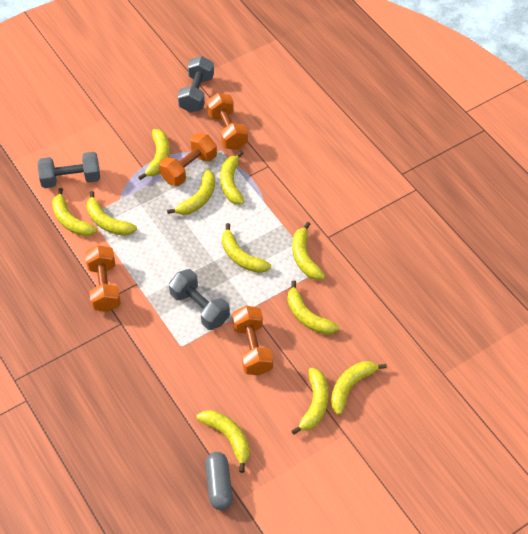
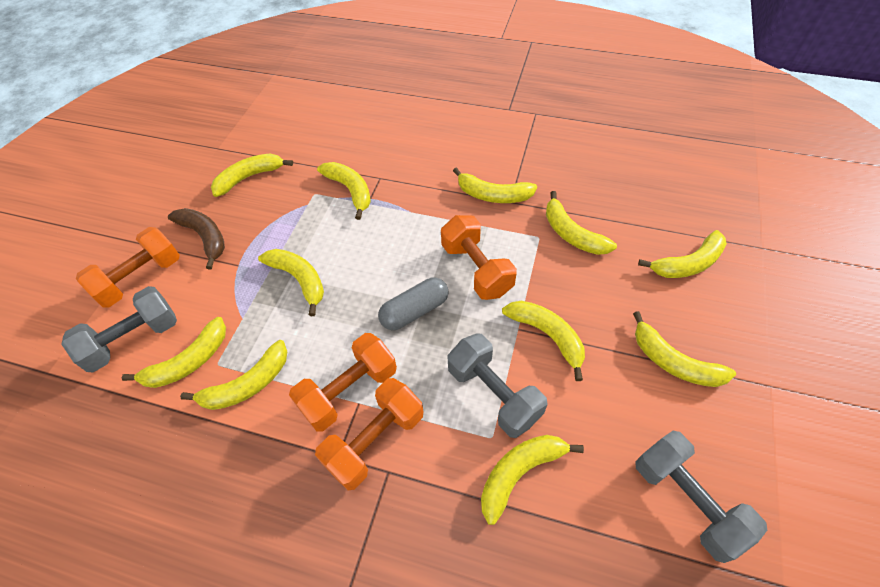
brown banana: 0 -> 1

